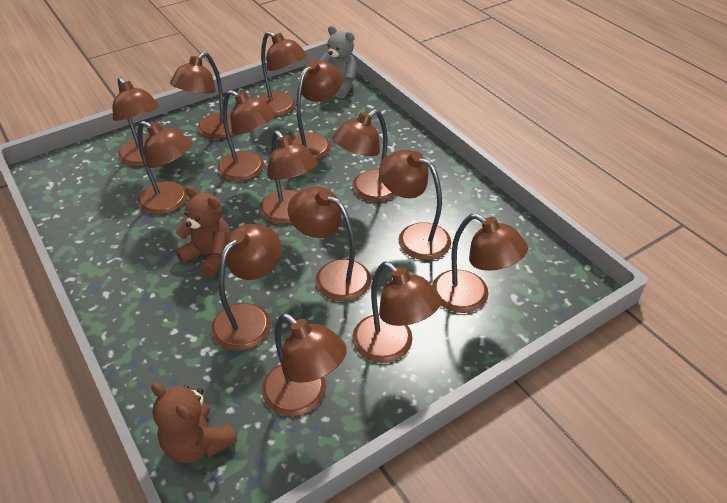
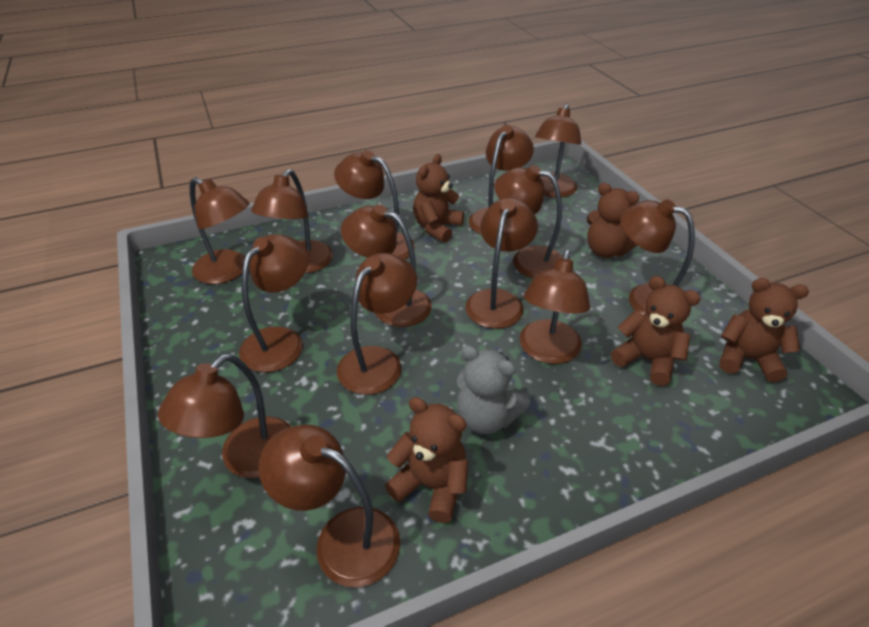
brown teddy bear: 2 -> 5

